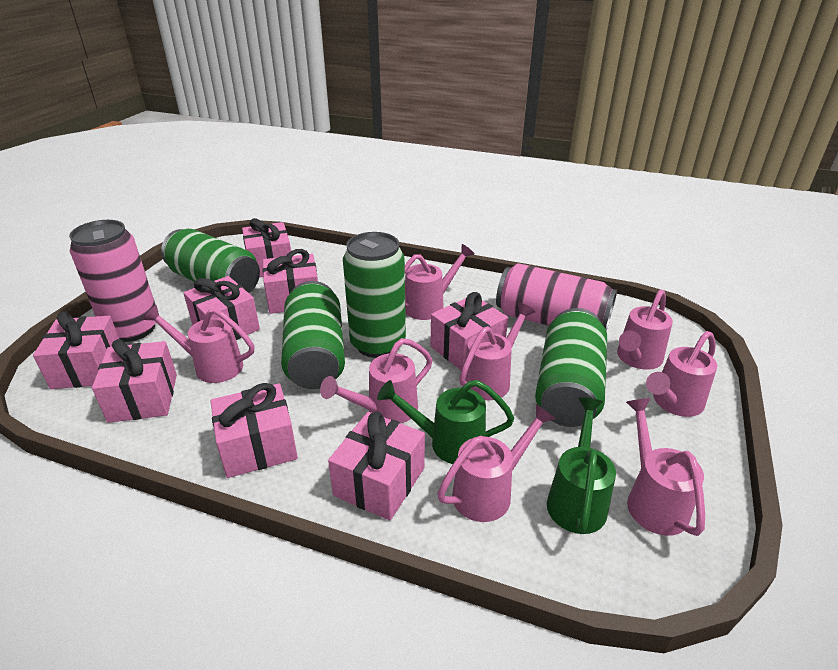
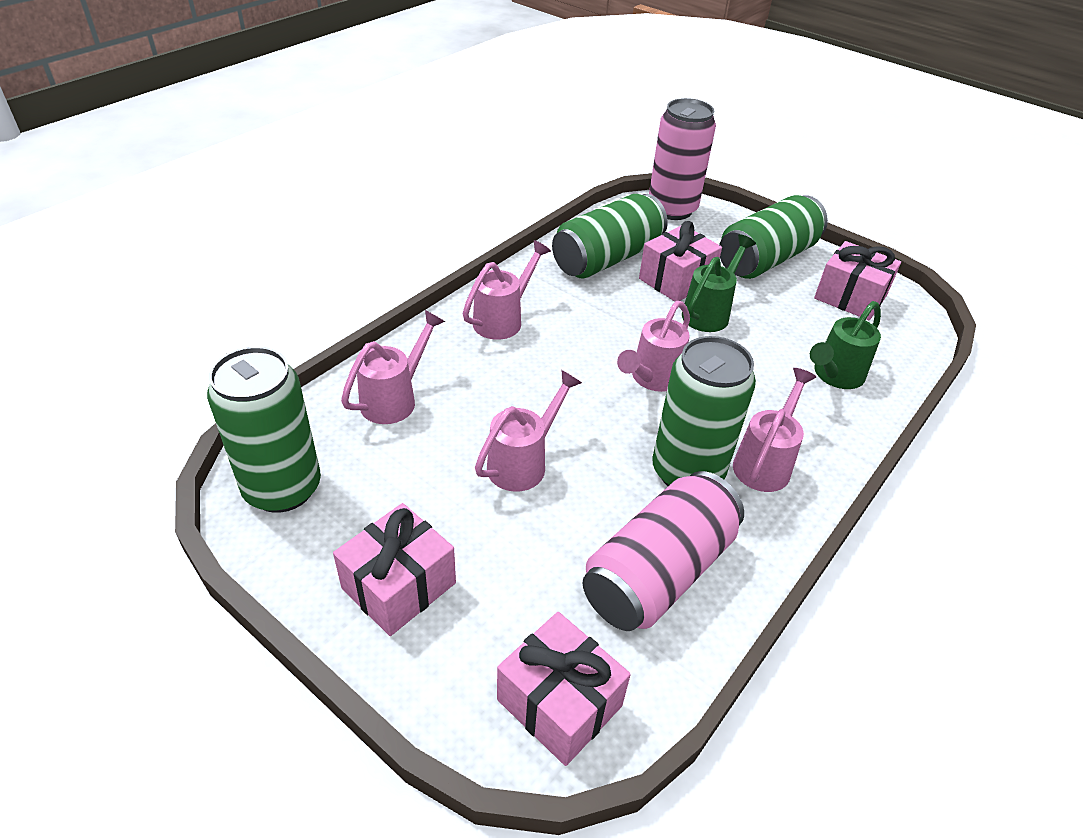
pink gift: 8 -> 4
pink watering can: 8 -> 5

